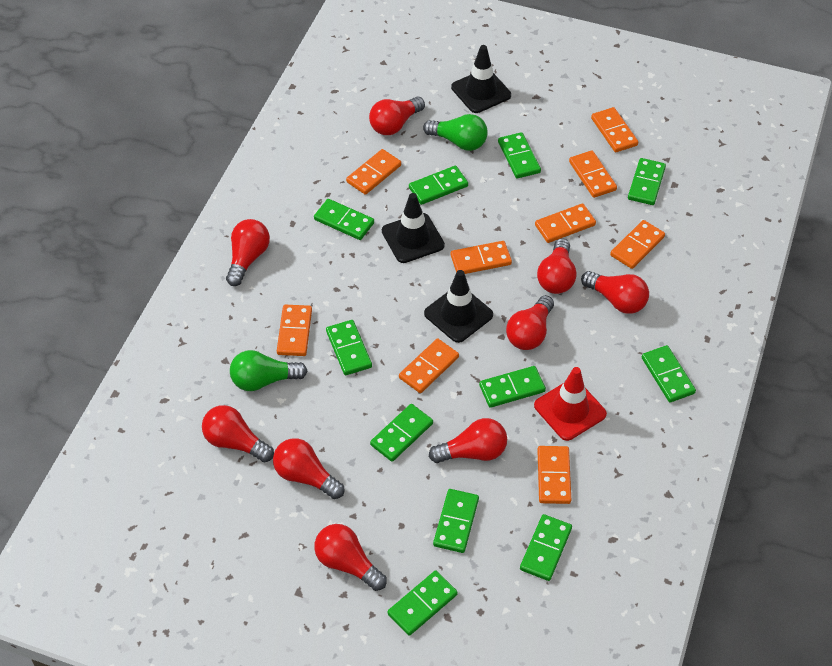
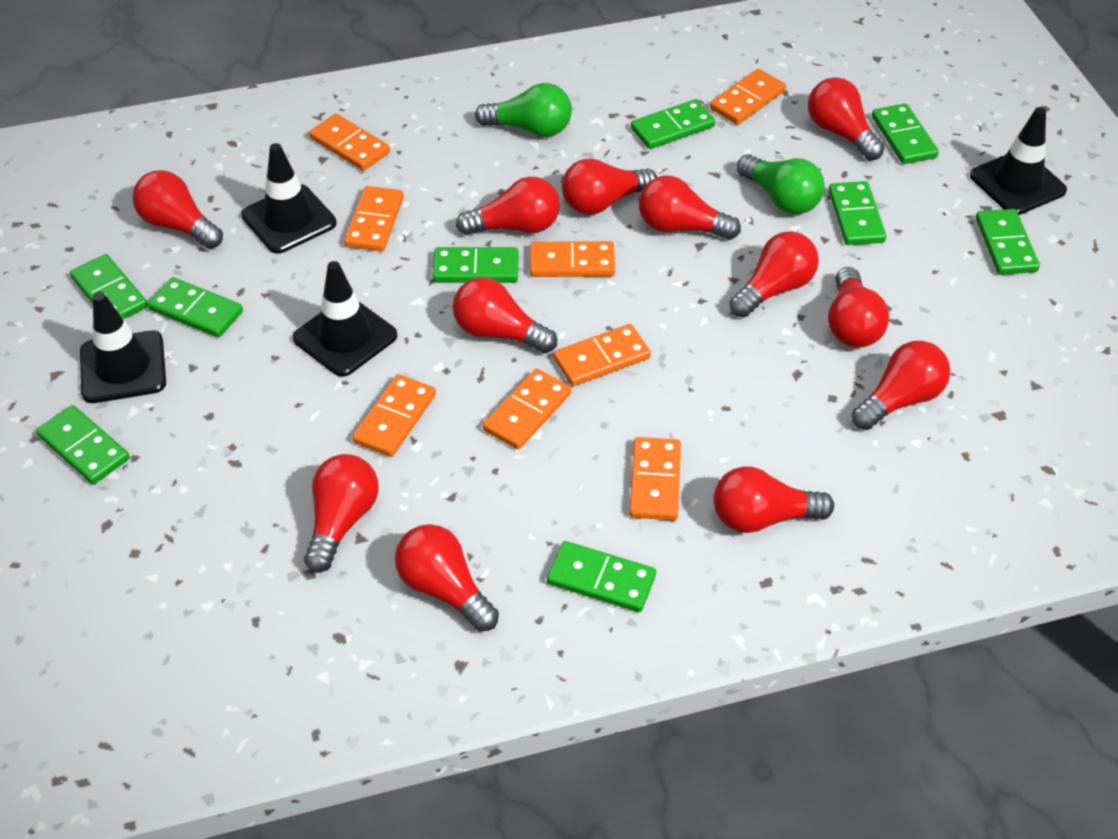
black traffic cone: 3 -> 4
green domino: 11 -> 9
orange domino: 9 -> 8
red light bulb: 9 -> 12
red traffic cone: 1 -> 0

